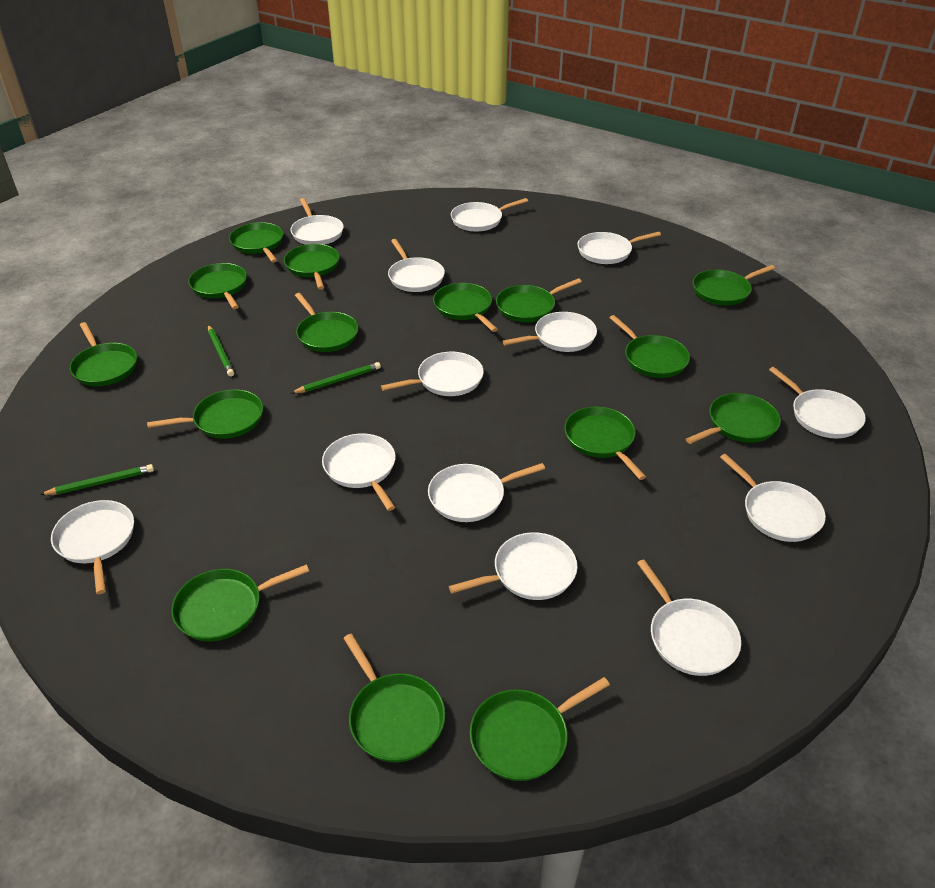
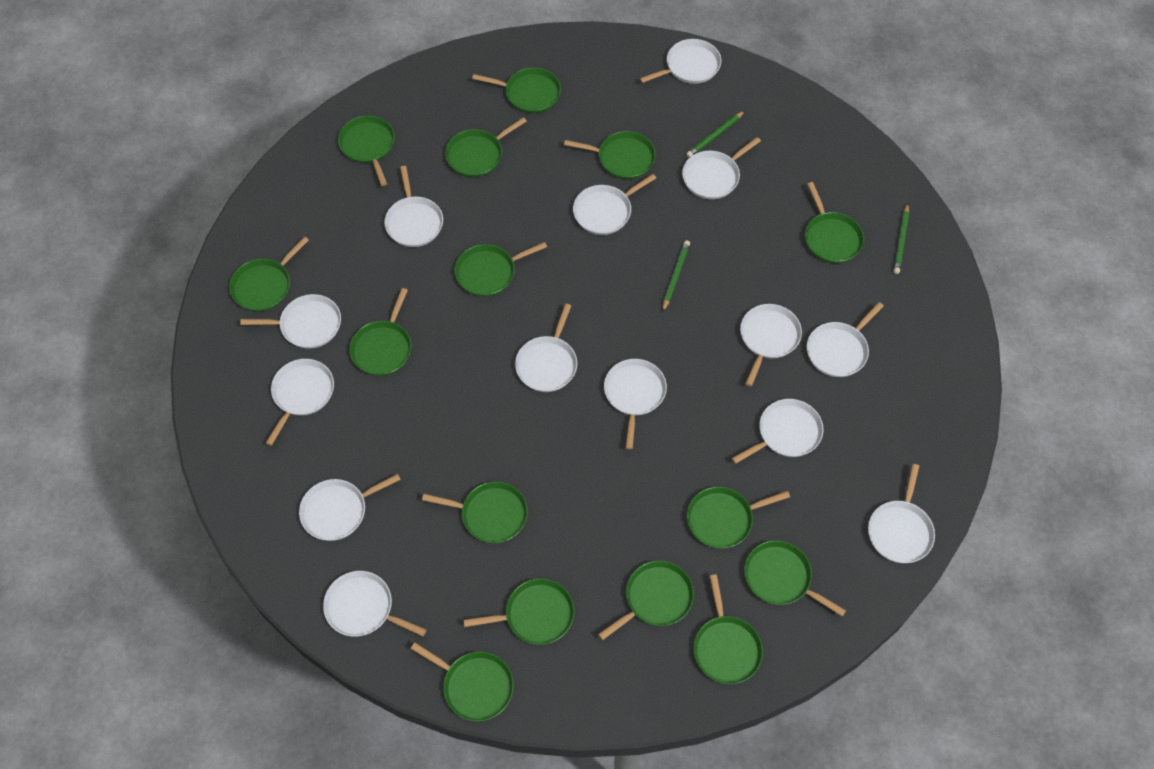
white pan: 13 -> 14

